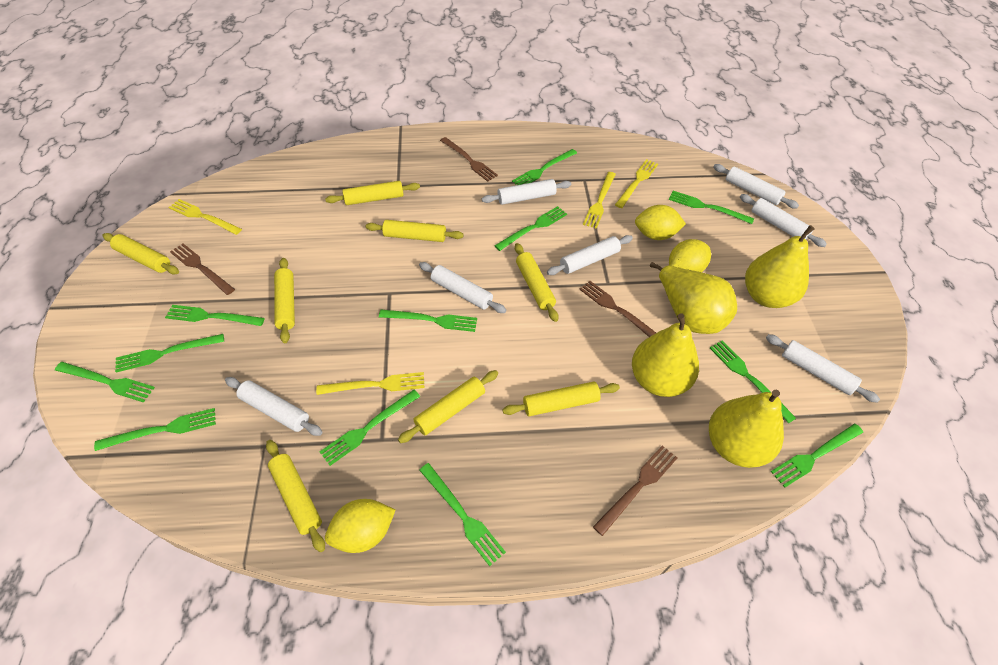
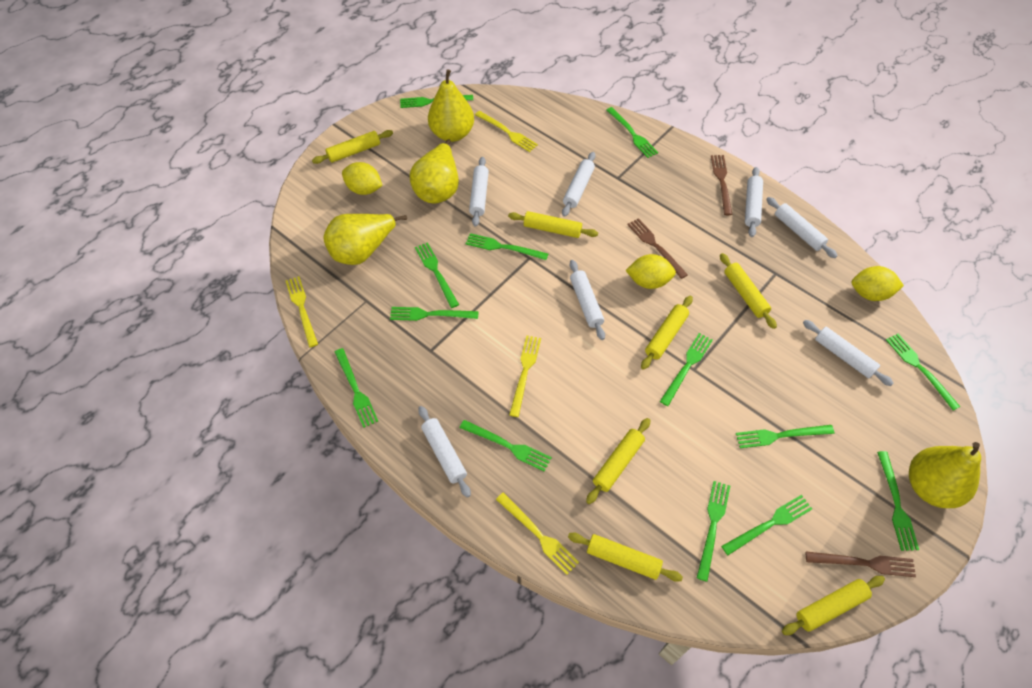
brown fork: 4 -> 3
green fork: 12 -> 13
yellow rolling pin: 8 -> 7

